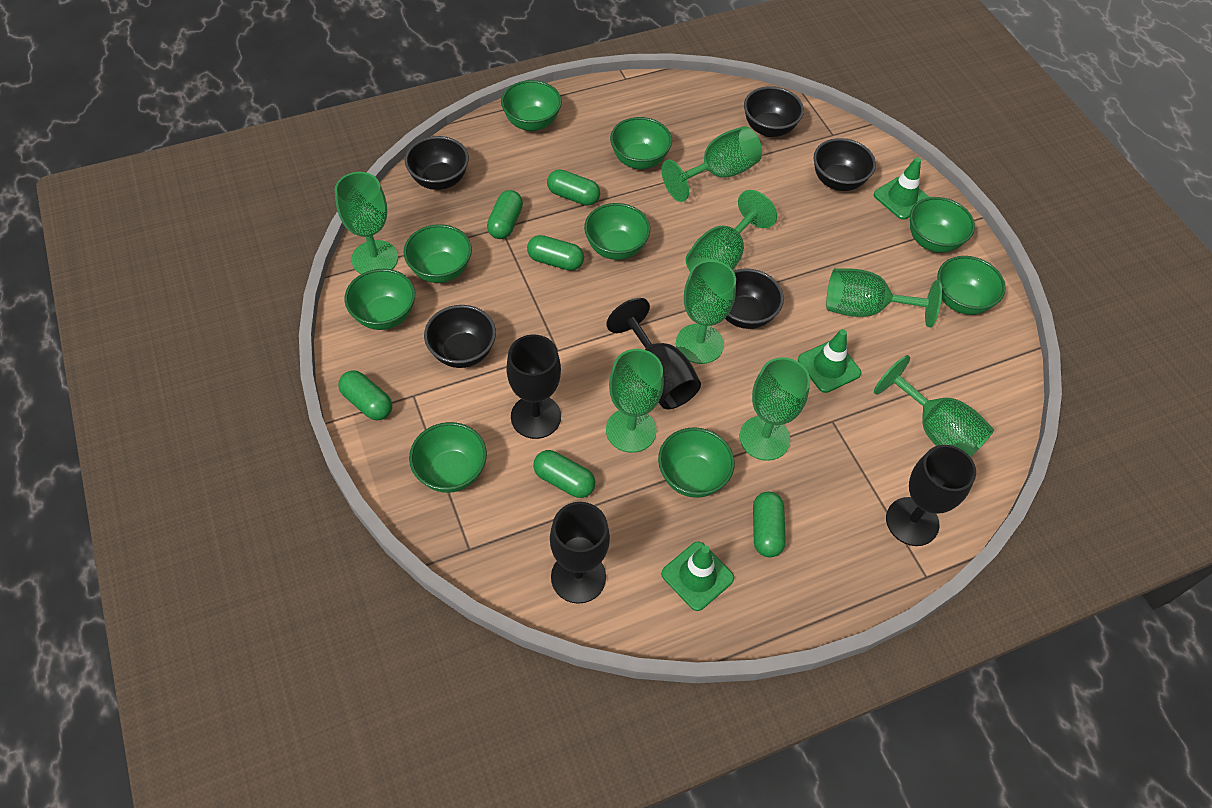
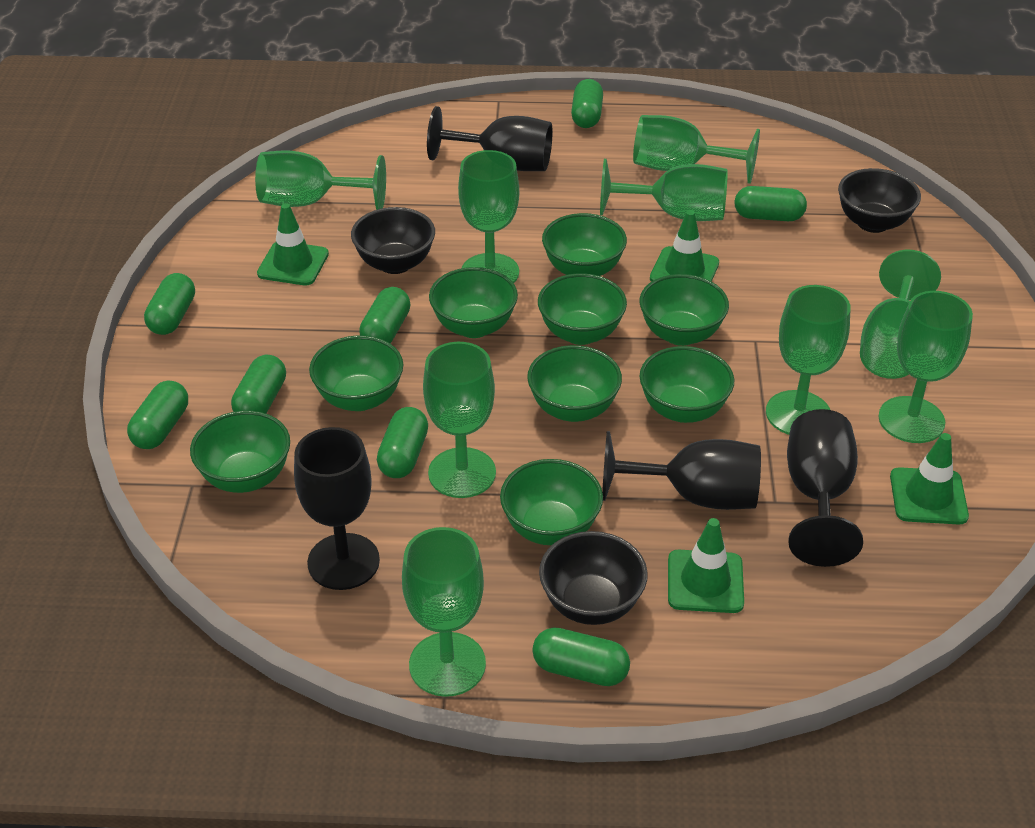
black bowl: 5 -> 3
green capsule: 6 -> 8
green goblet: 8 -> 9
green traffic cone: 3 -> 4

